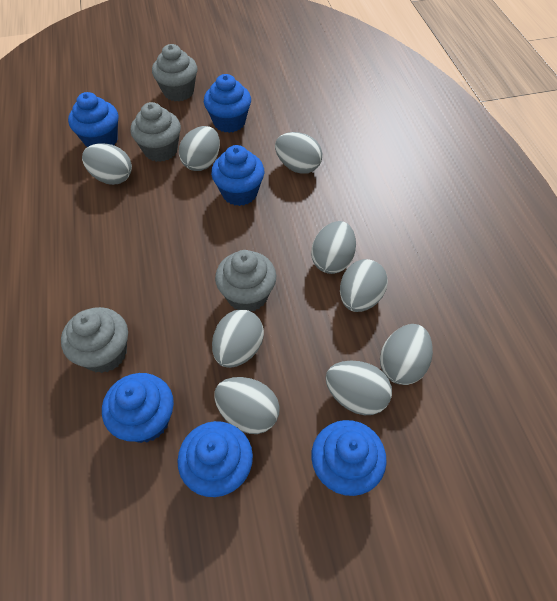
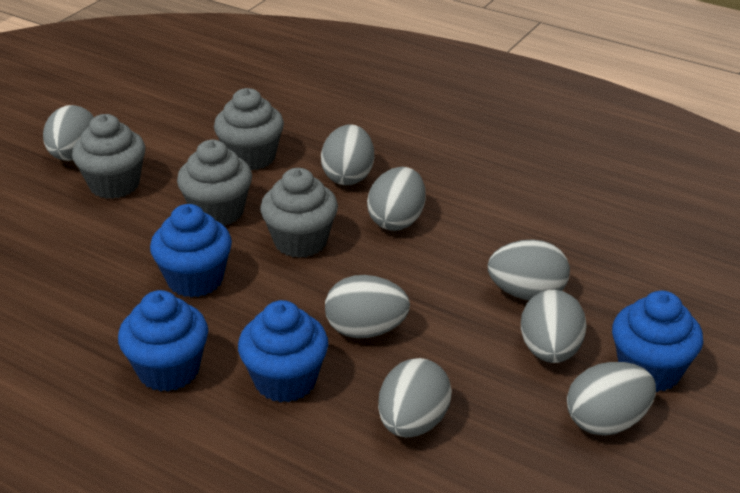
blue cupcake: 6 -> 4
grey egg: 9 -> 8

